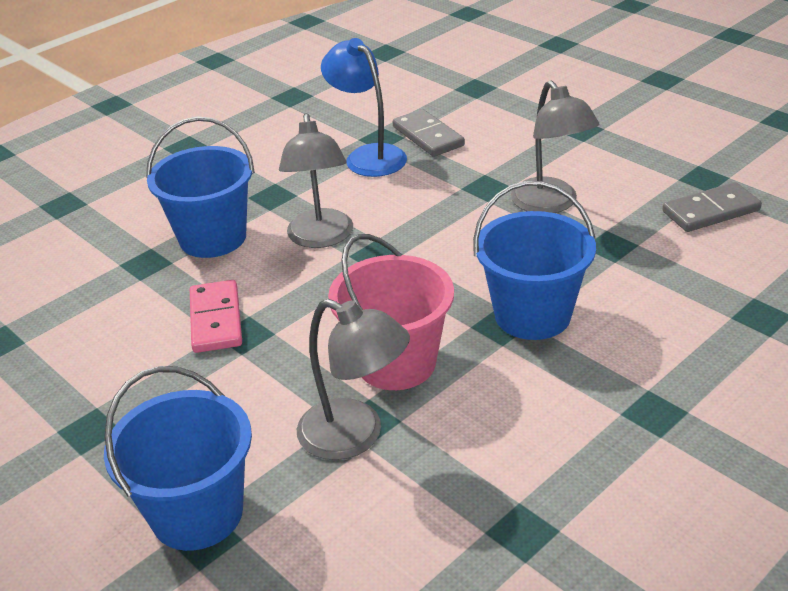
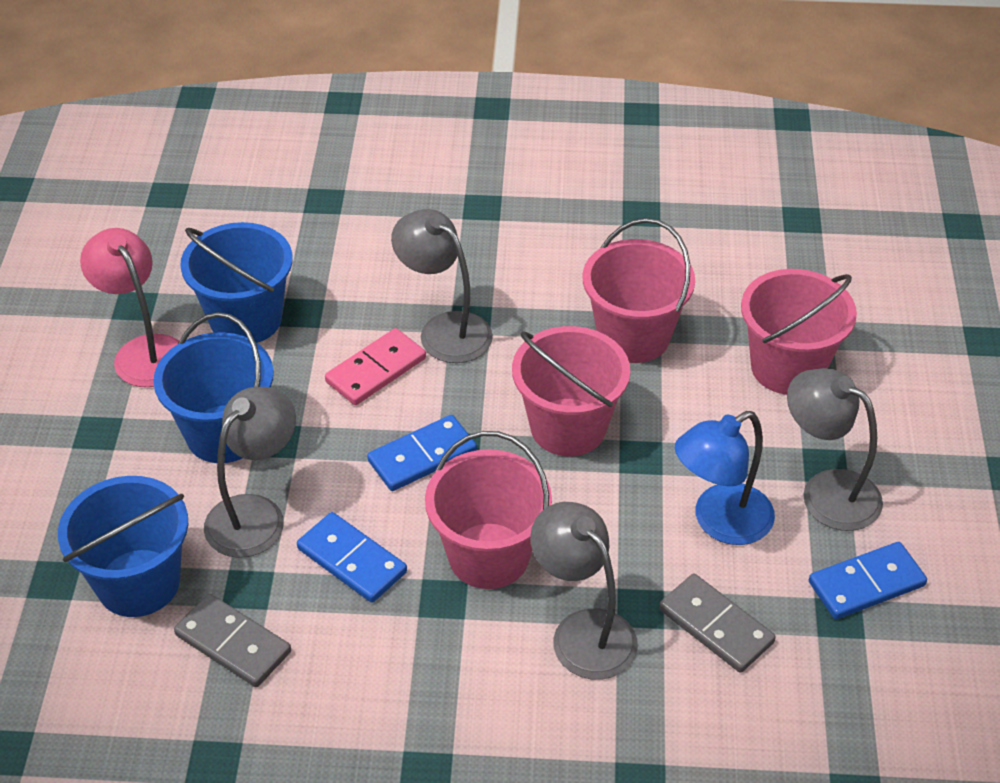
blue domino: 0 -> 3
grey lamp: 3 -> 4
pink bucket: 1 -> 4
pink lamp: 0 -> 1

